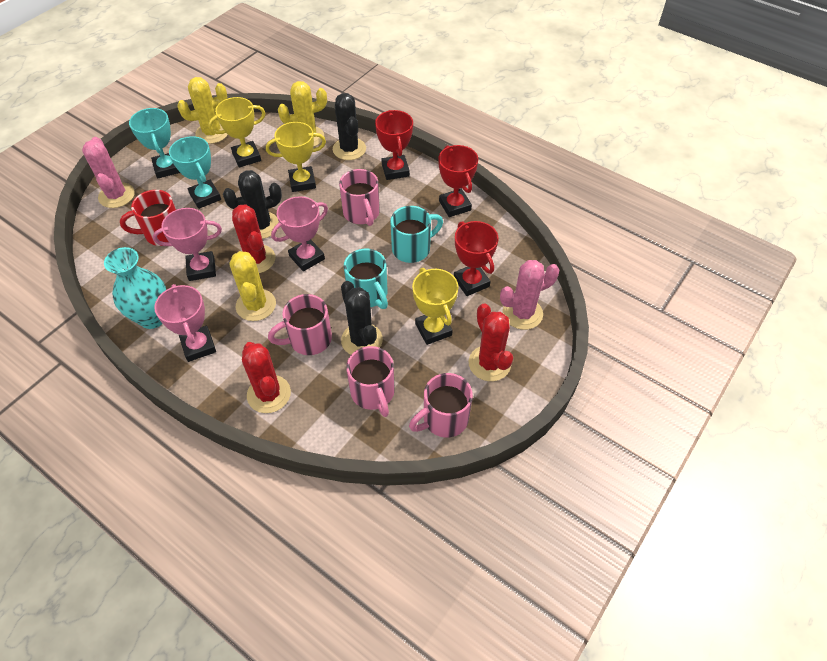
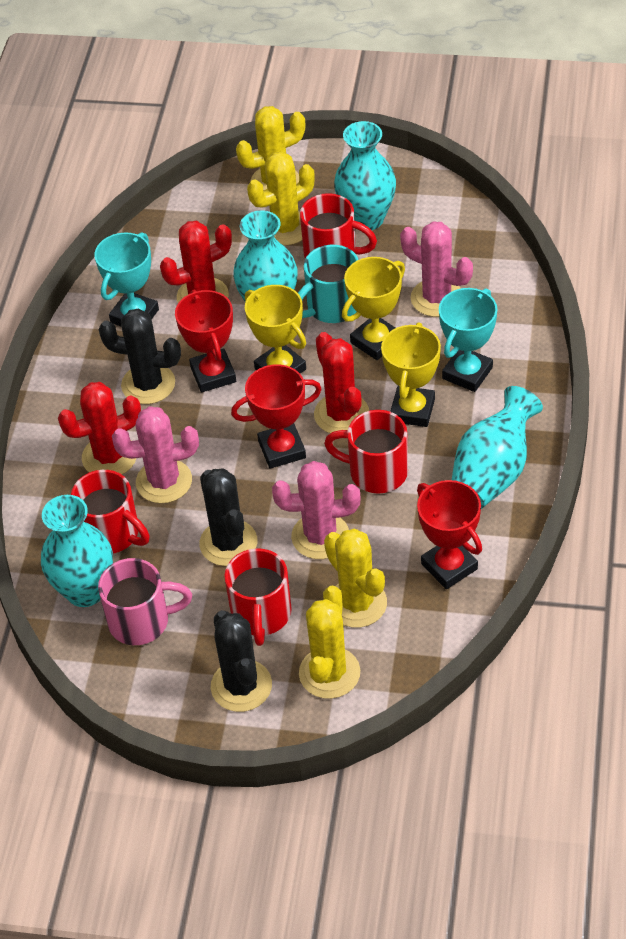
pink cactus: 2 -> 3
pink mug: 4 -> 1
pink trophy: 3 -> 0
red mug: 1 -> 4
turquoise mug: 2 -> 1
turquoise vase: 1 -> 4
yellow cactus: 3 -> 4

